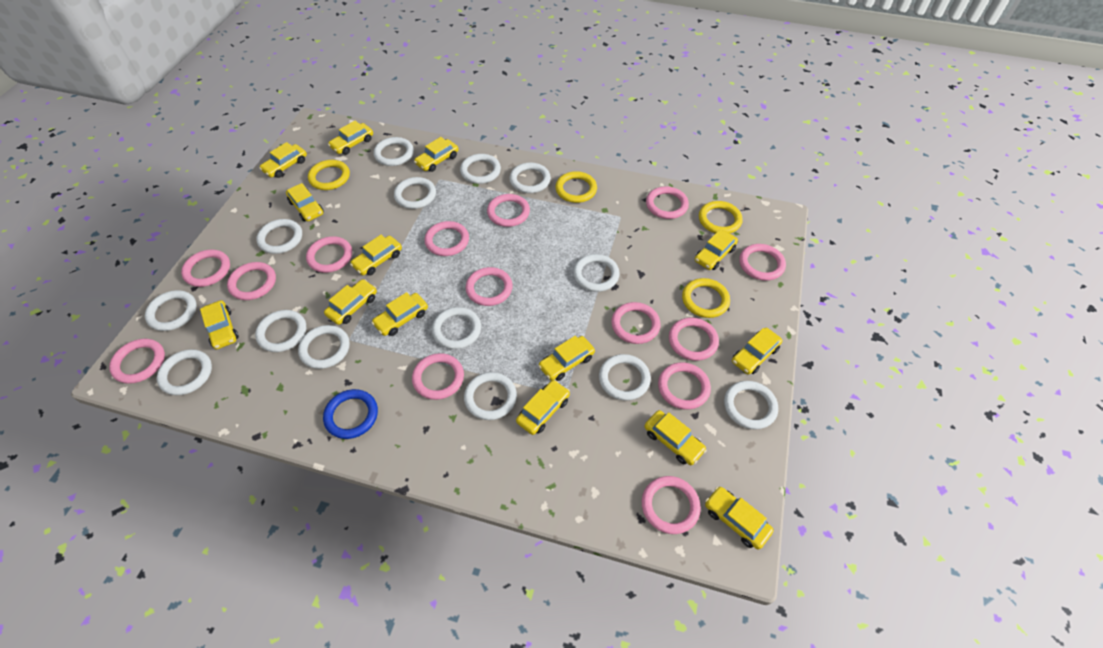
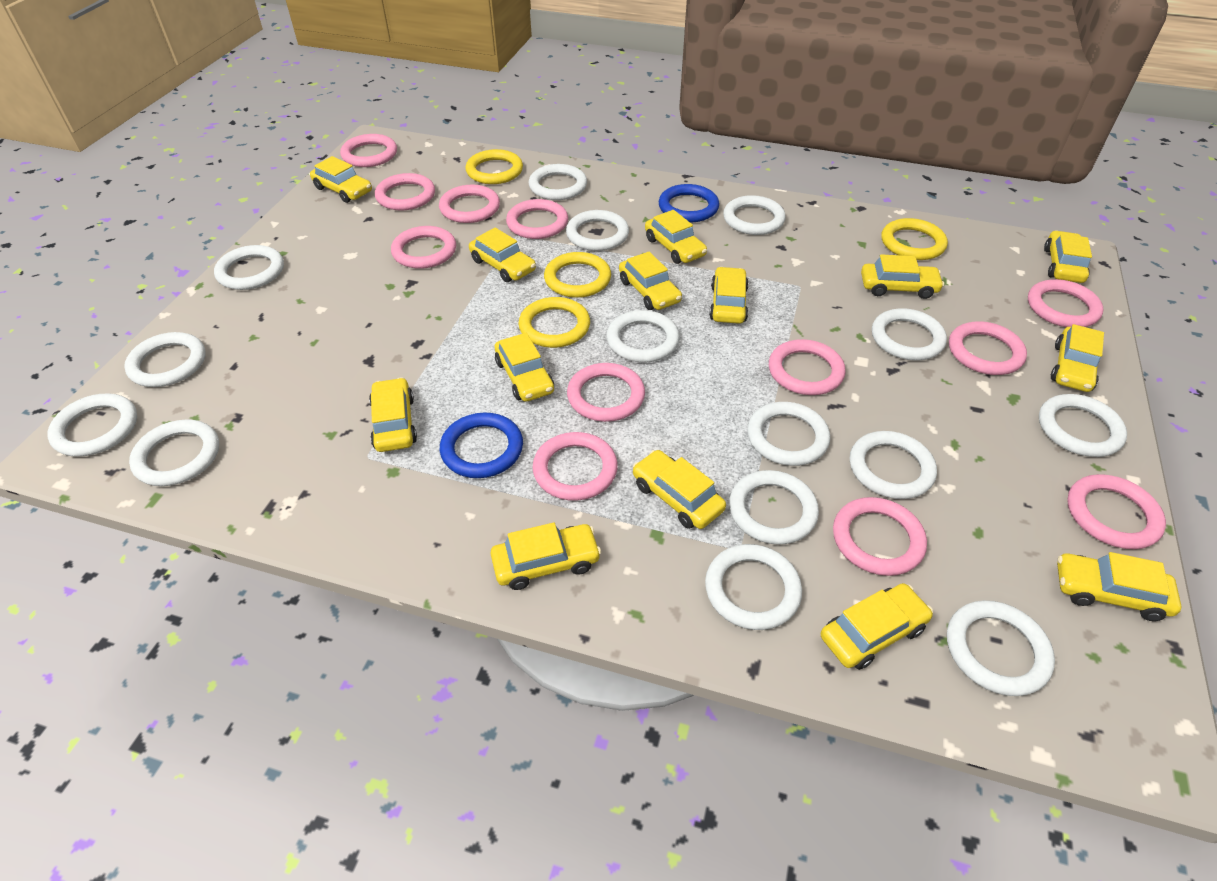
blue ring: 1 -> 2
pink ring: 14 -> 12
white ring: 14 -> 15

